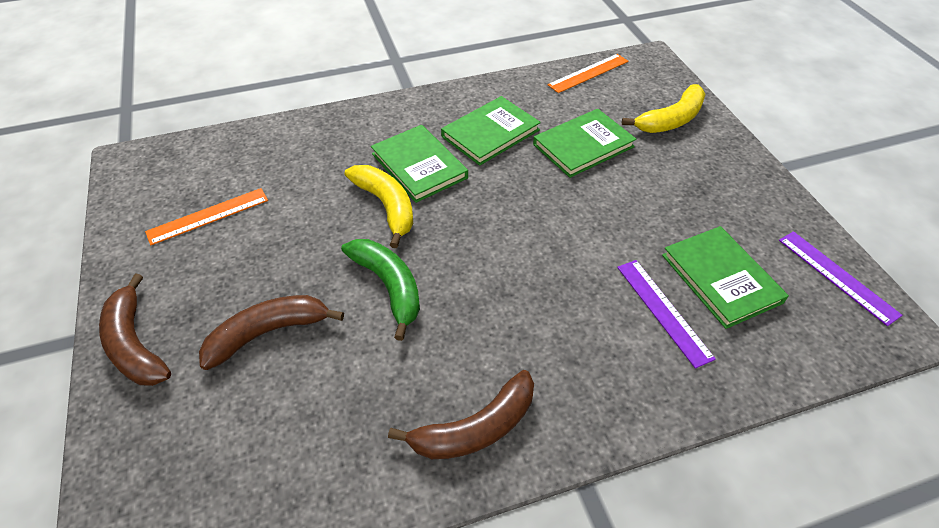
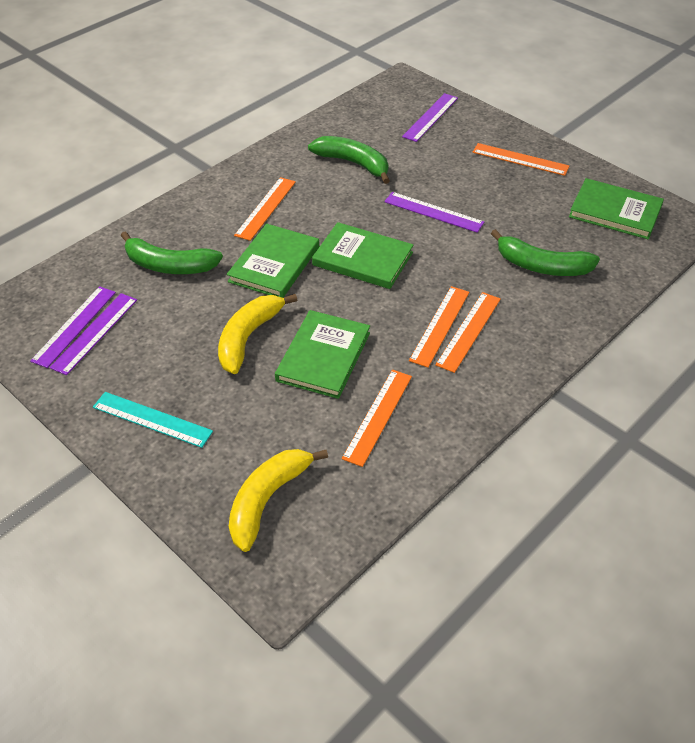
brown banana: 3 -> 0
green banana: 1 -> 3
orange ruler: 2 -> 5
purple ruler: 2 -> 4
turquoise ruler: 0 -> 1

